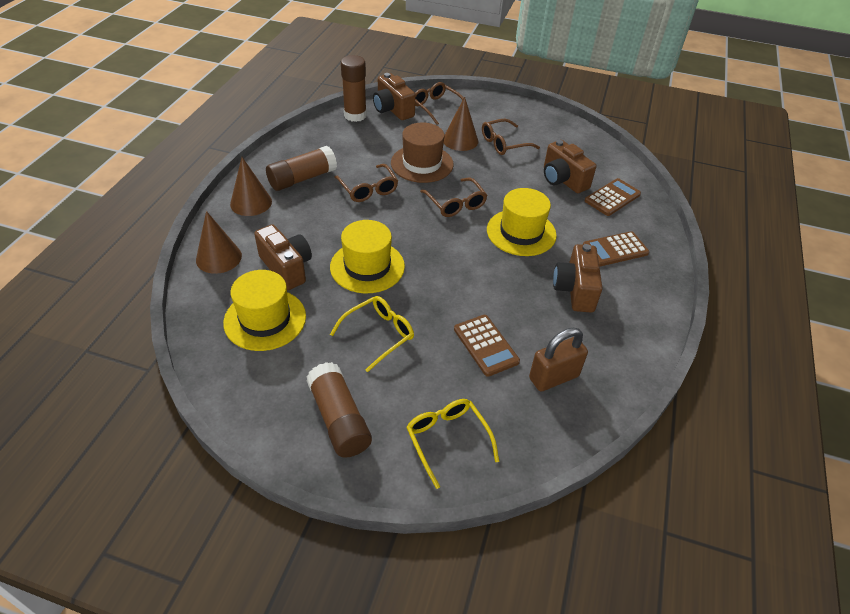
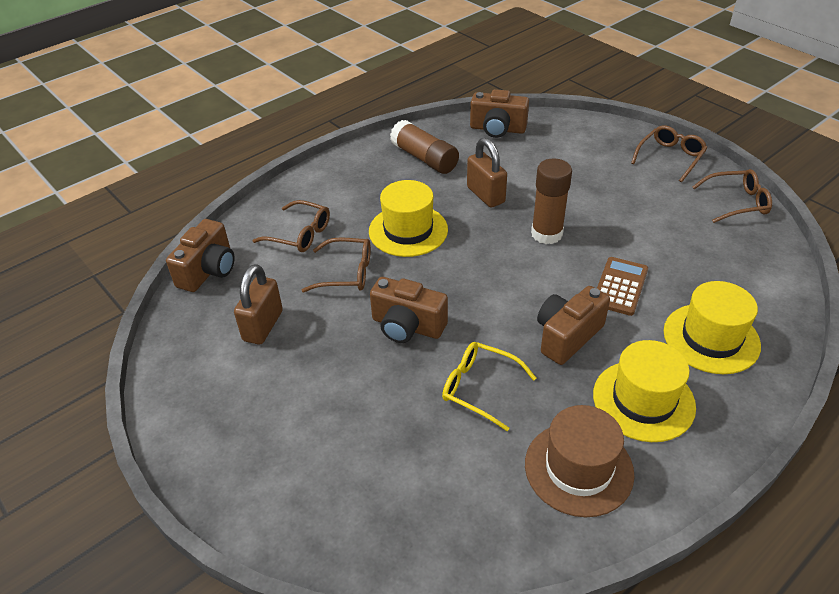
brown calculator: 3 -> 1
brown cone: 3 -> 0
brown glue stick: 3 -> 2
brown padlock: 1 -> 2
yellow glasses: 2 -> 1

